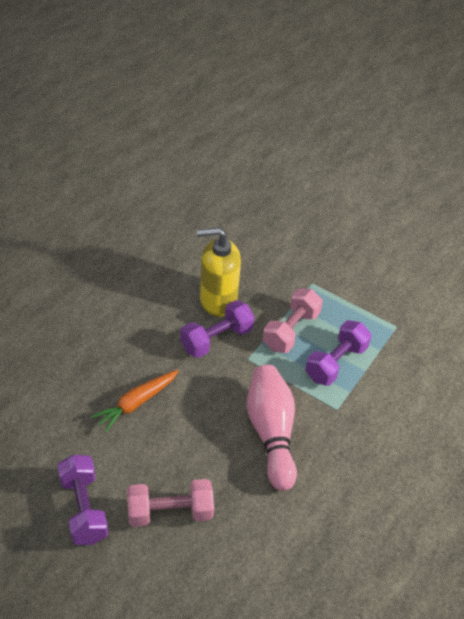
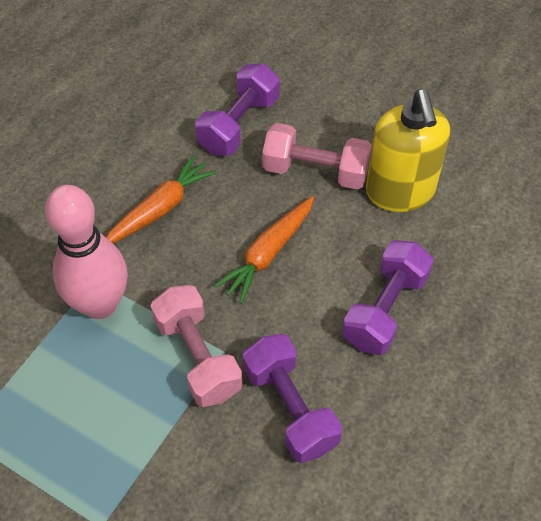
orange carrot: 1 -> 2

